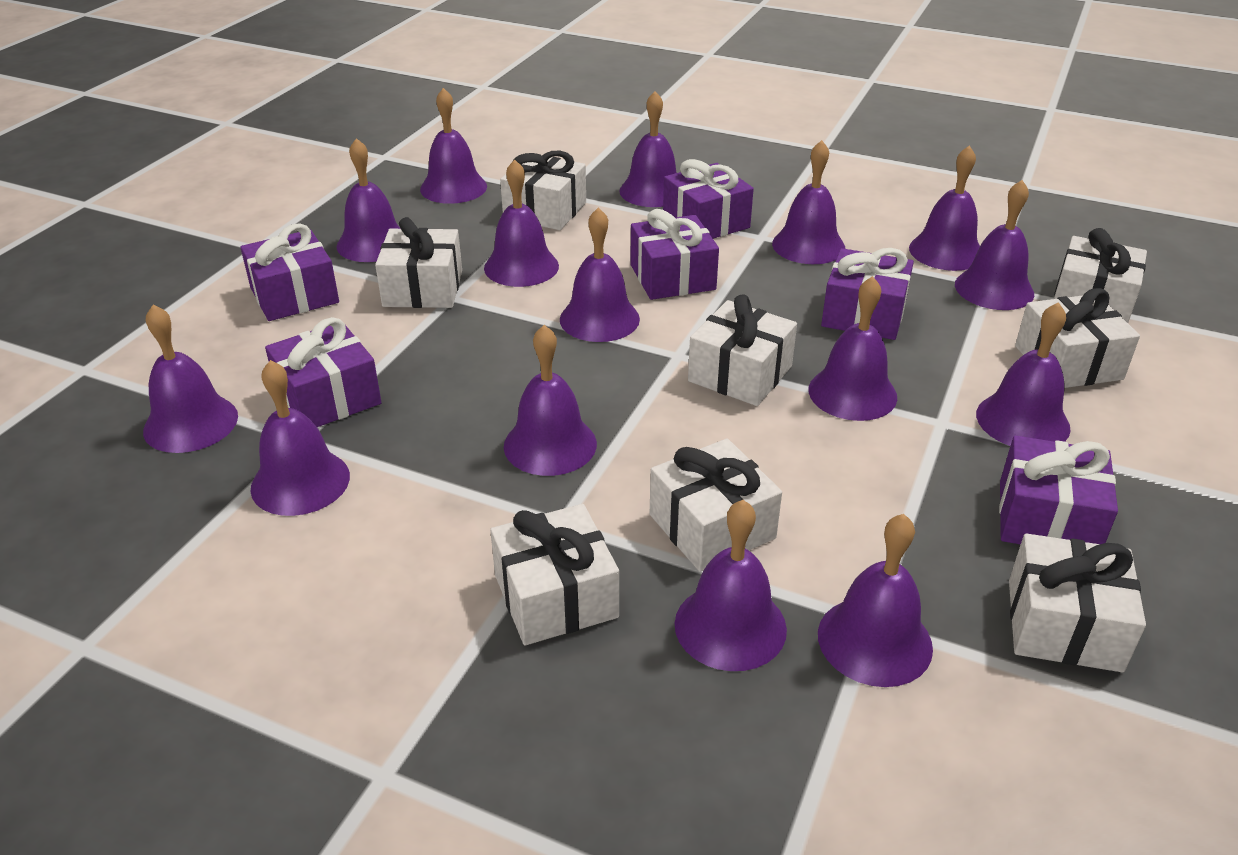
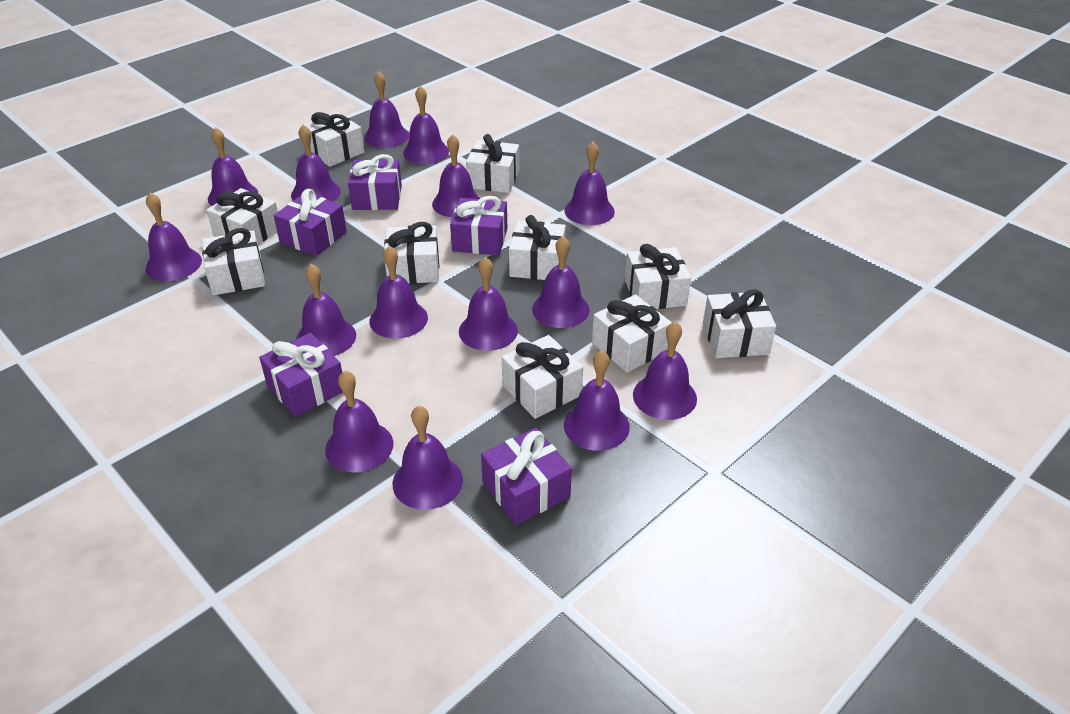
purple gift: 6 -> 5
white gift: 8 -> 10

